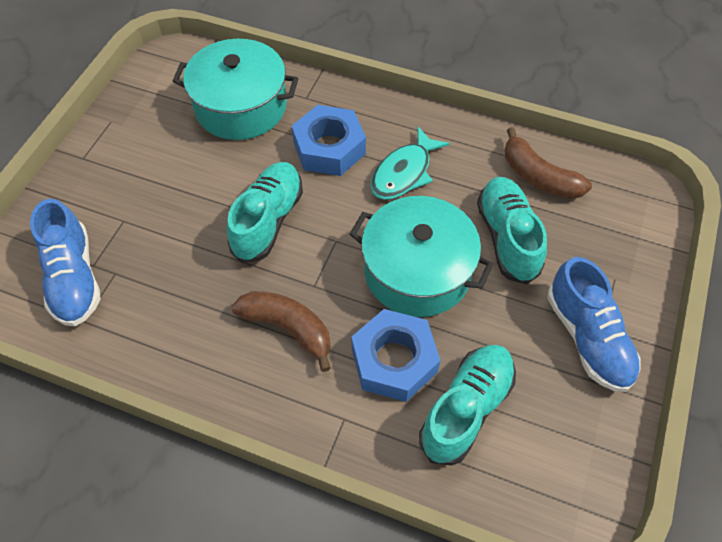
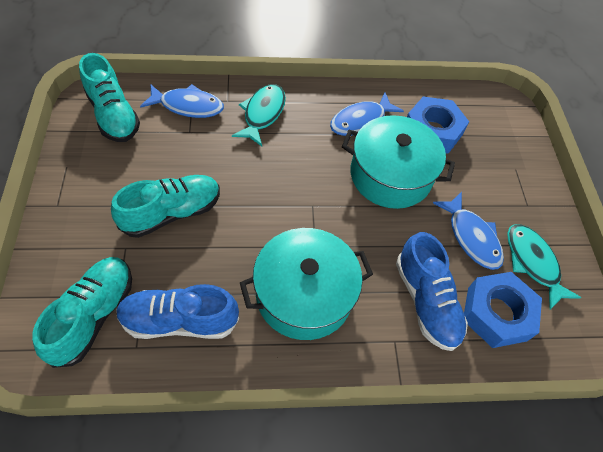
blue fish: 0 -> 3
brown banana: 2 -> 0
turquoise fish: 1 -> 2

